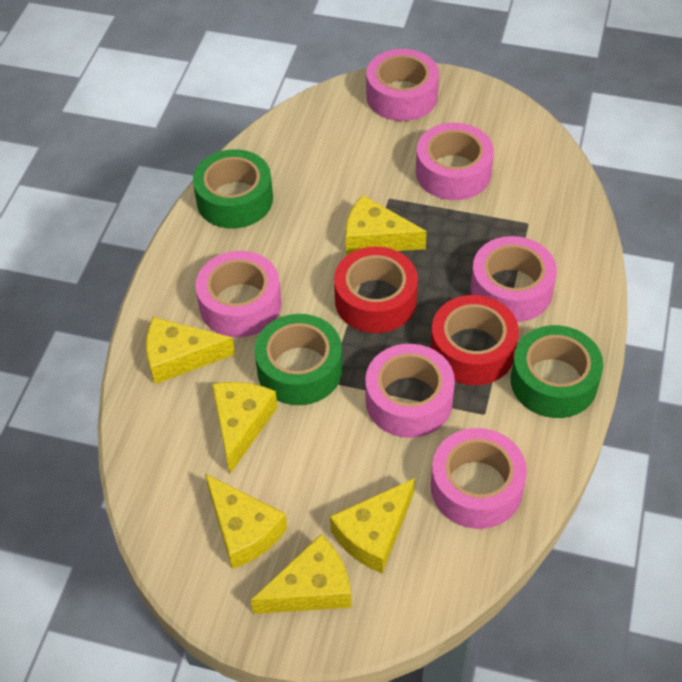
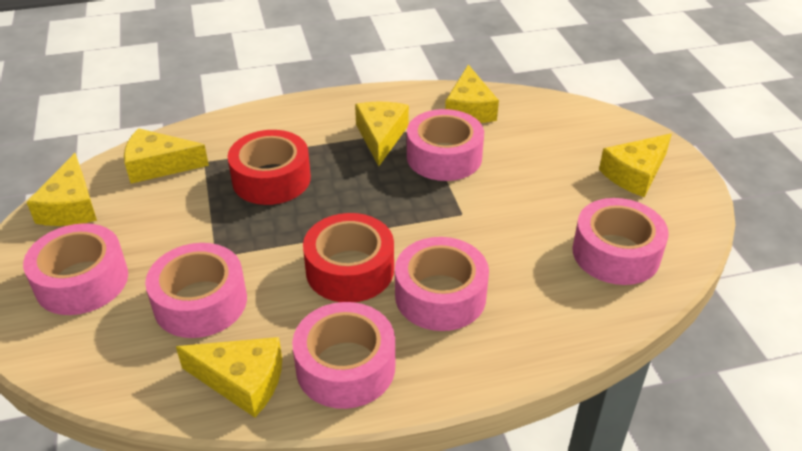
green tape: 3 -> 0

